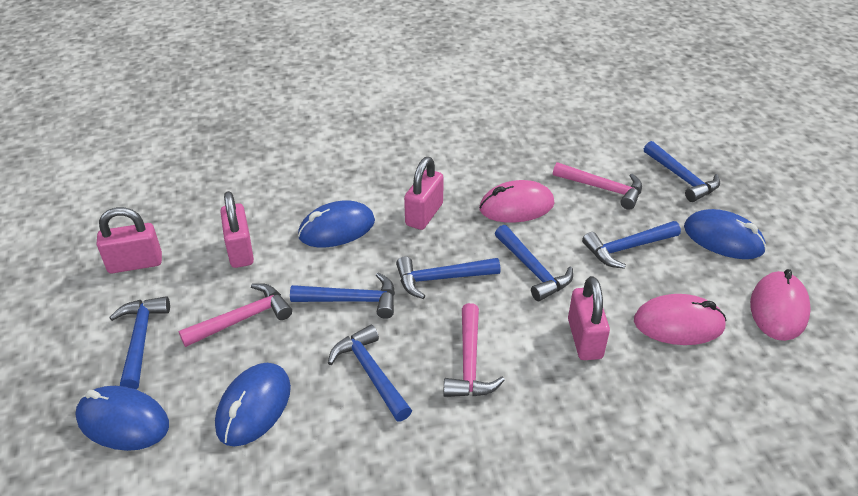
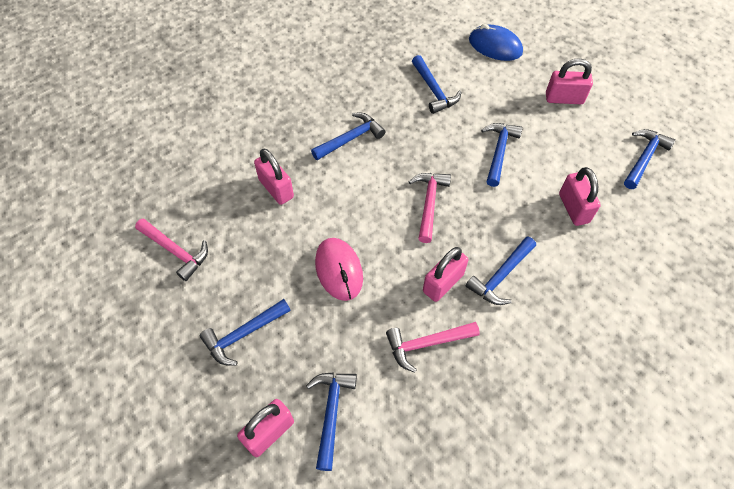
blue mouse: 4 -> 1
pink mouse: 3 -> 1
pink padlock: 4 -> 5

